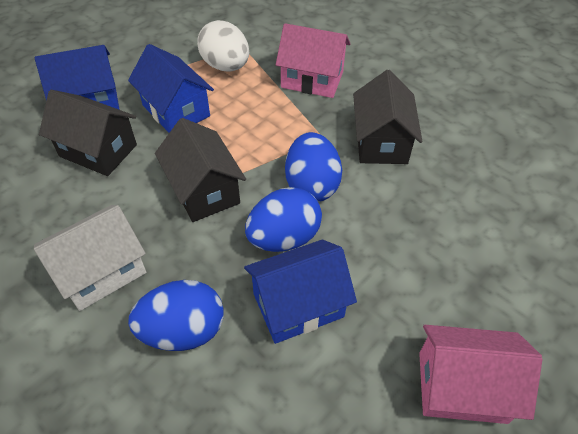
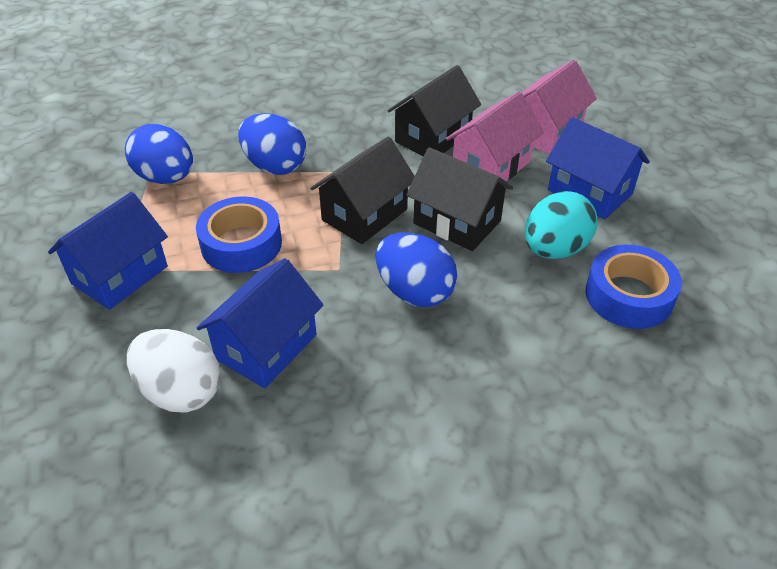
blue tape: 0 -> 2
turquoise egg: 0 -> 1
white house: 1 -> 0

